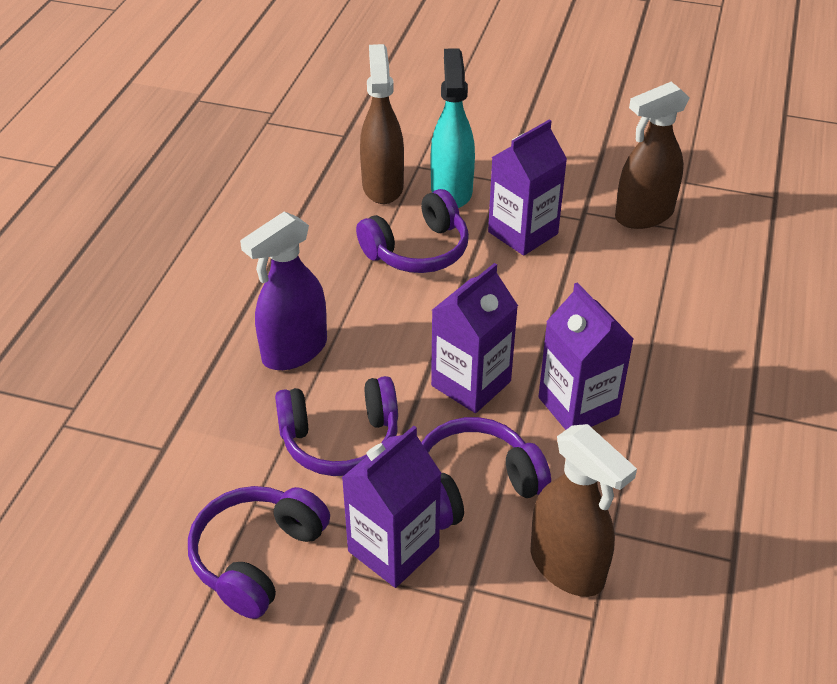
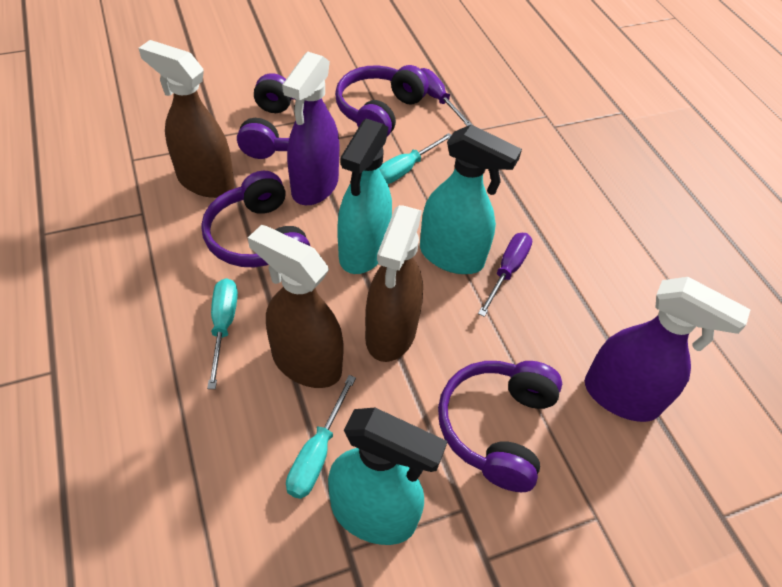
purple carton: 4 -> 0
purple screwdriver: 0 -> 2
purple spray bottle: 1 -> 2
turquoise screwdriver: 0 -> 3
turquoise spray bottle: 1 -> 3

